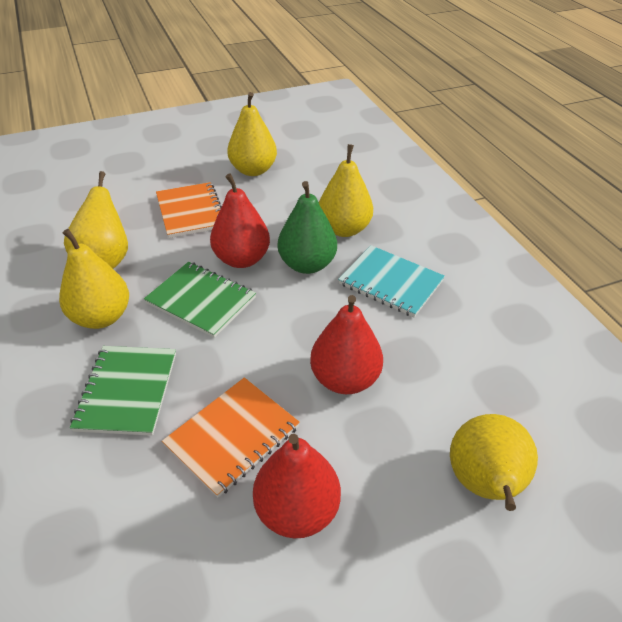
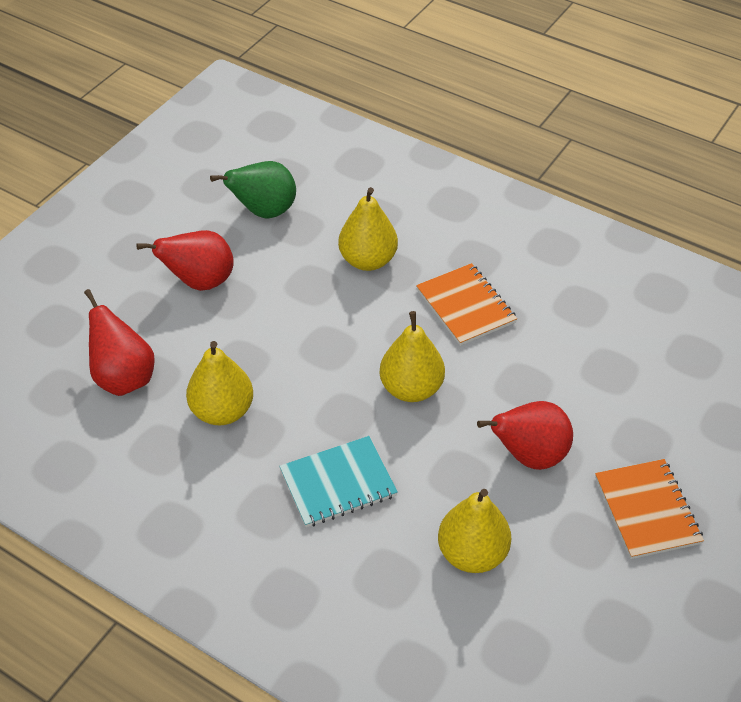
green notebook: 2 -> 0
yellow pear: 5 -> 4

